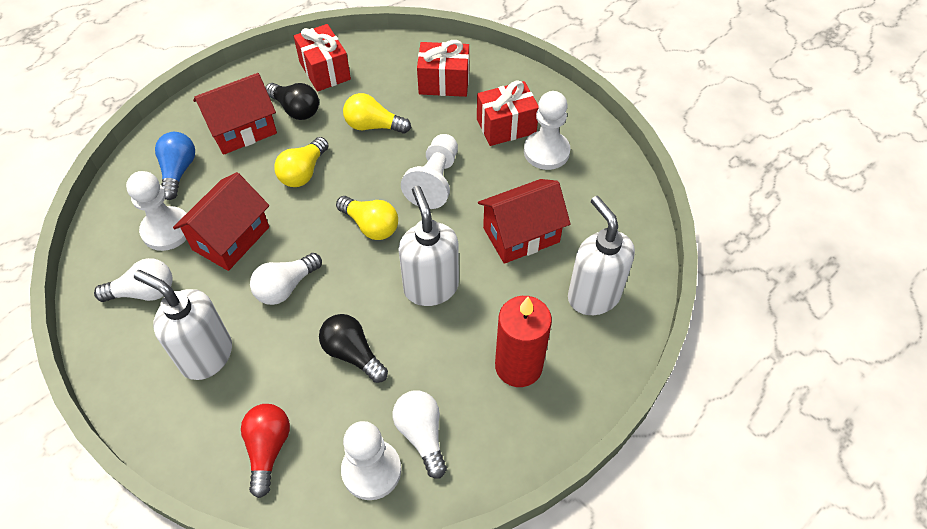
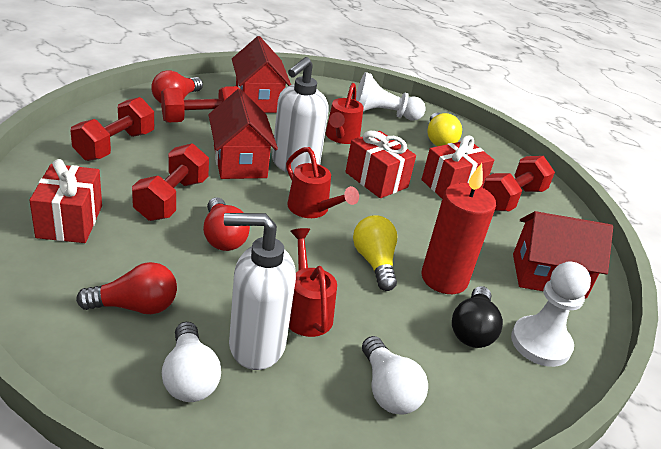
black light bulb: 2 -> 1
blue light bulb: 1 -> 0
red dumbbell: 0 -> 4
red light bulb: 1 -> 3
red watering can: 0 -> 3
white light bulb: 3 -> 2
white pawn: 4 -> 2
white soap dispenser: 3 -> 2
yellow light bulb: 3 -> 2

